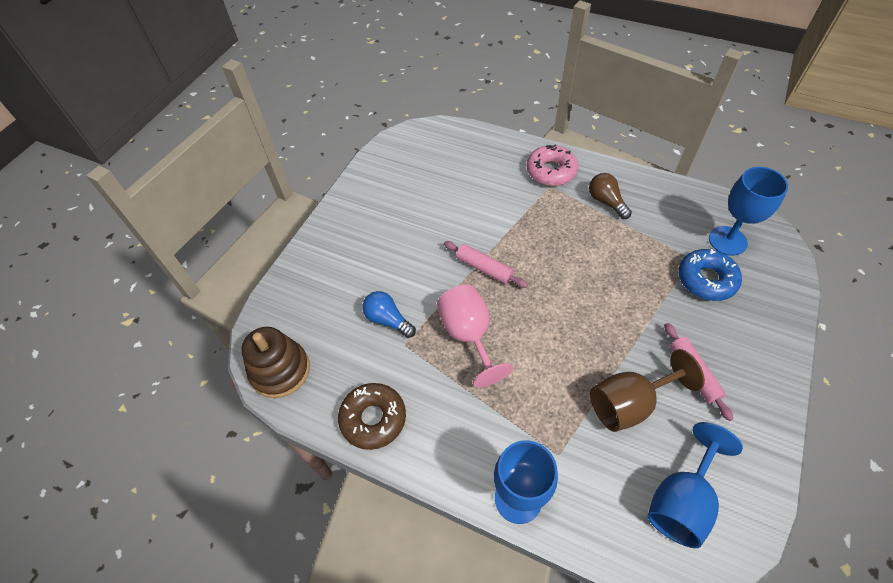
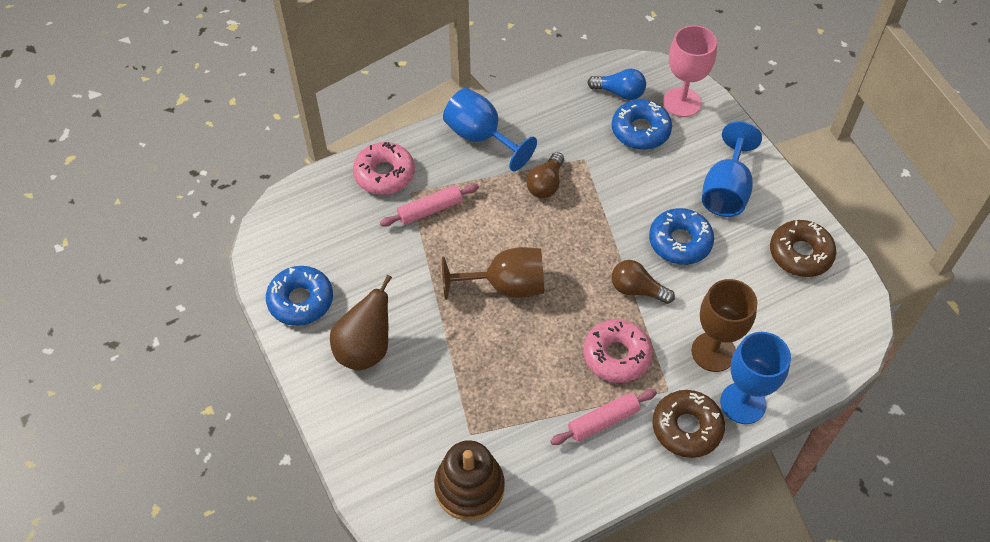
blue donut: 1 -> 3
brown donut: 1 -> 2
brown goblet: 1 -> 2
brown light bulb: 1 -> 2
brown pear: 0 -> 1
pink donut: 1 -> 2

